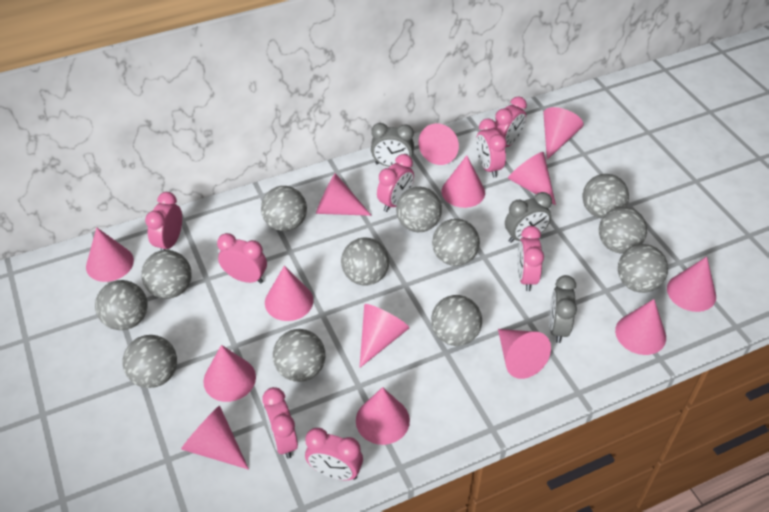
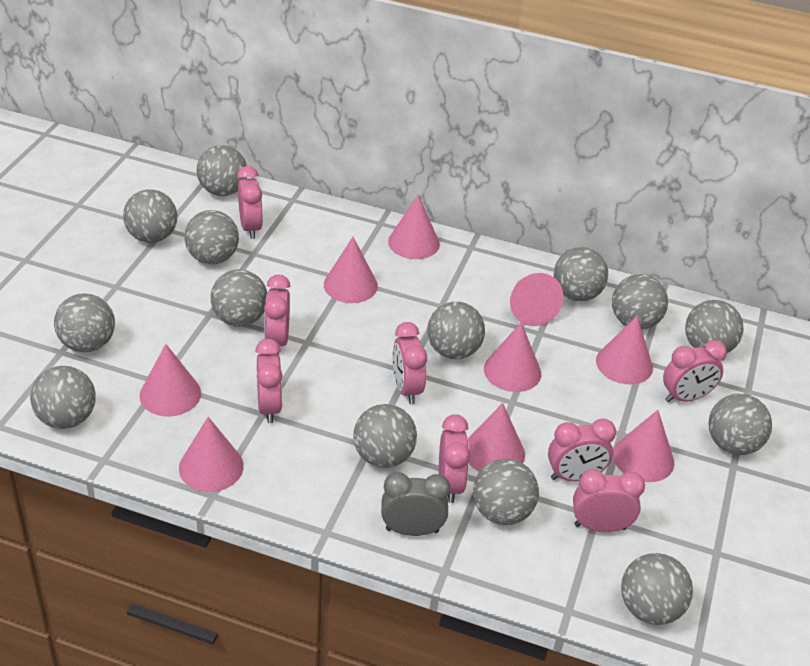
grey ball: 12 -> 14
grey clock: 3 -> 1
pink cone: 14 -> 9

